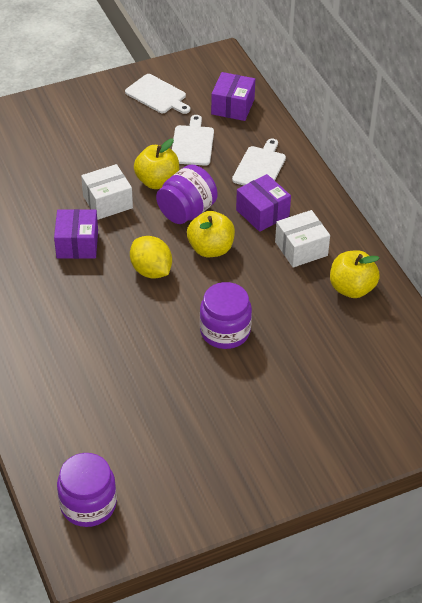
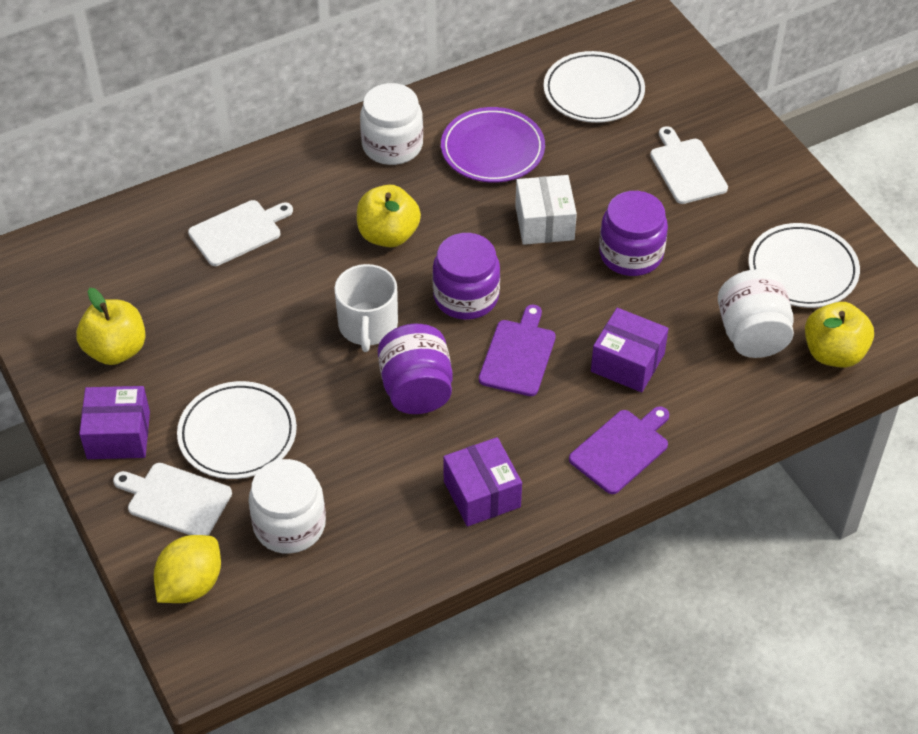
purple cutting board: 0 -> 2
purple plate: 0 -> 1
white box: 2 -> 1
white jar: 0 -> 3
white mug: 0 -> 1
white plate: 0 -> 3

